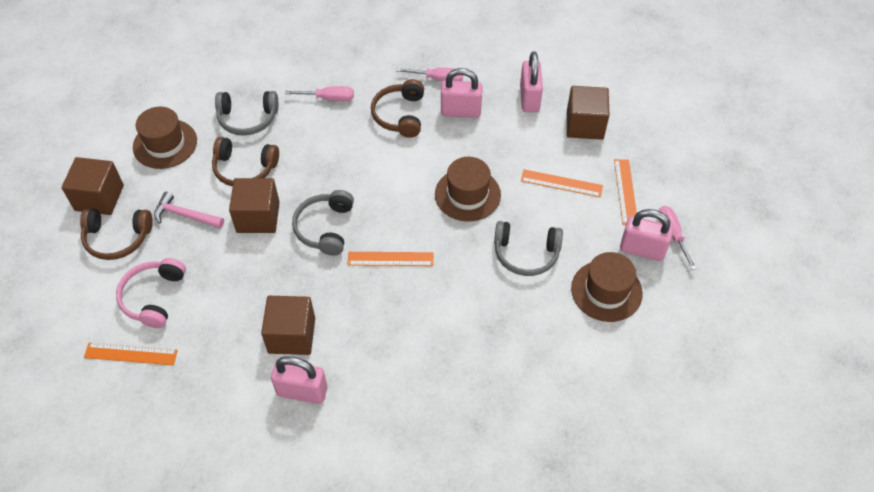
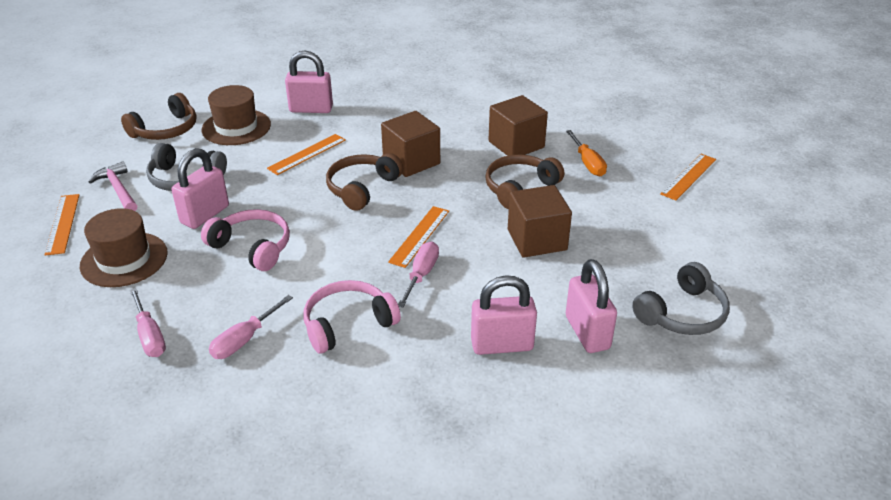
brown cube: 4 -> 3
brown hat: 3 -> 2
grey headphones: 3 -> 2
orange screwdriver: 0 -> 1
pink headphones: 1 -> 2

